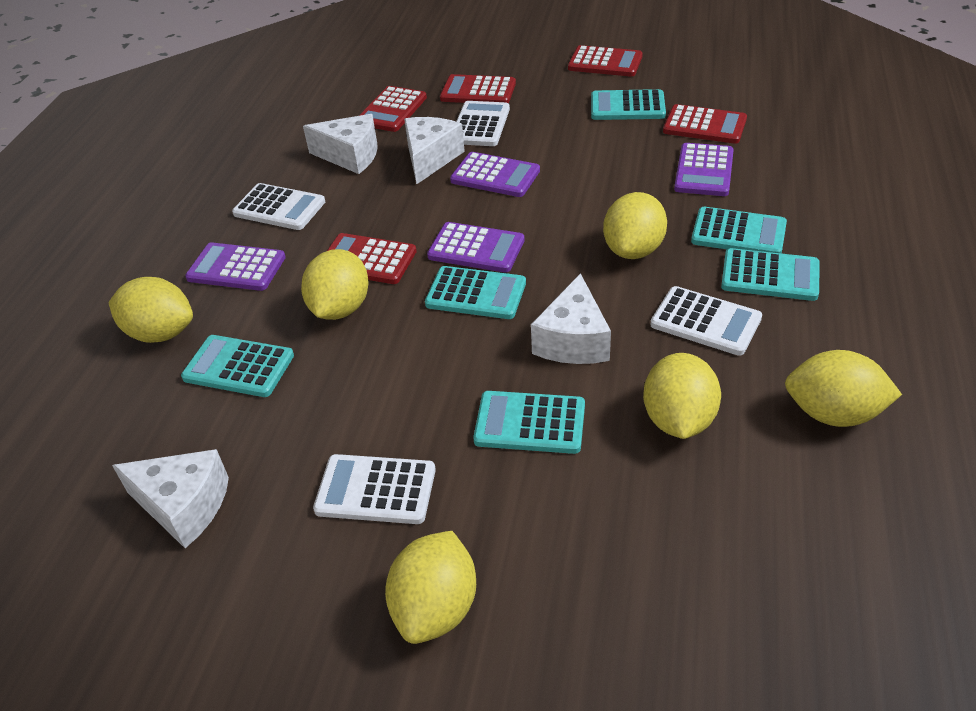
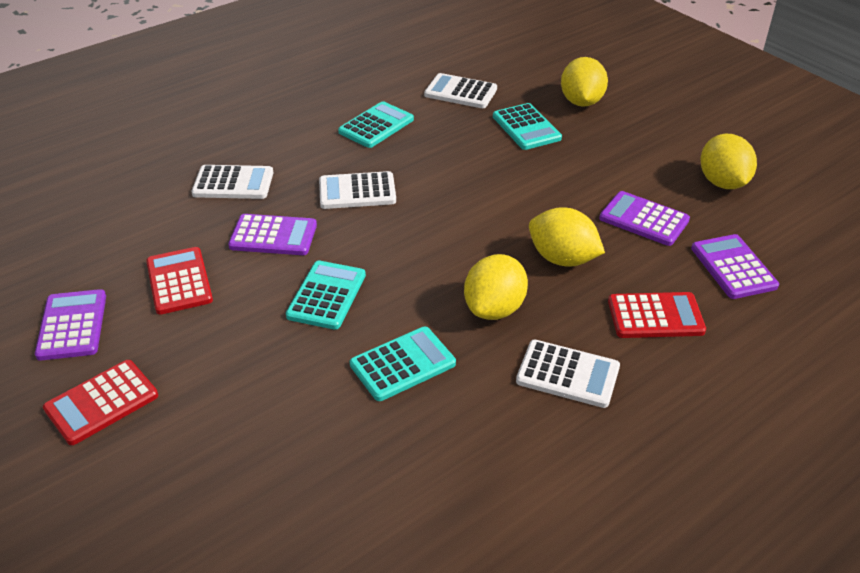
red calculator: 5 -> 3
turquoise calculator: 6 -> 4
white cheese: 4 -> 0
yellow lemon: 6 -> 4

